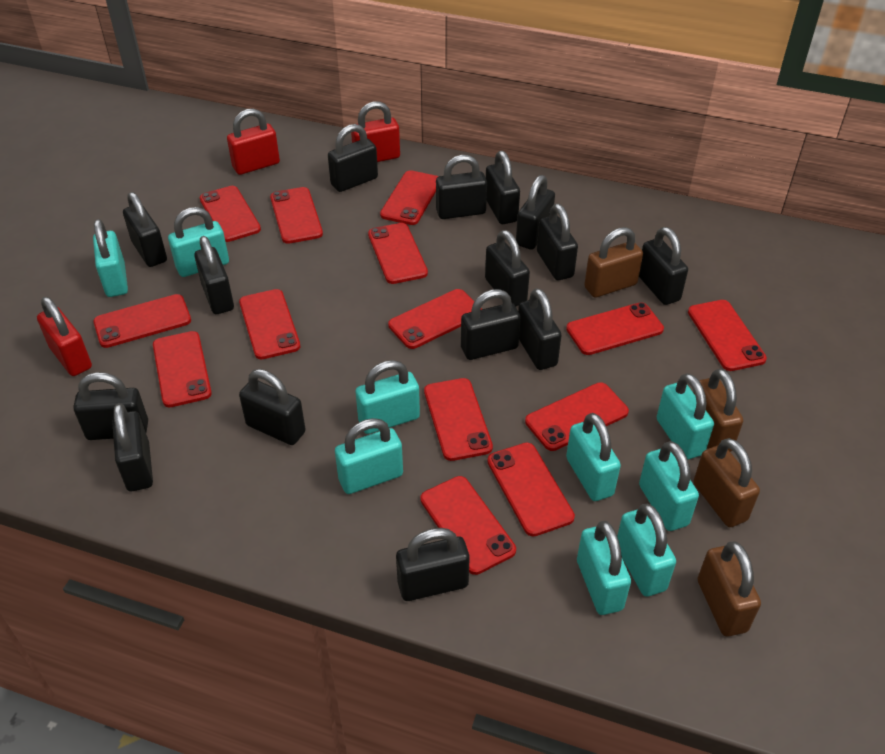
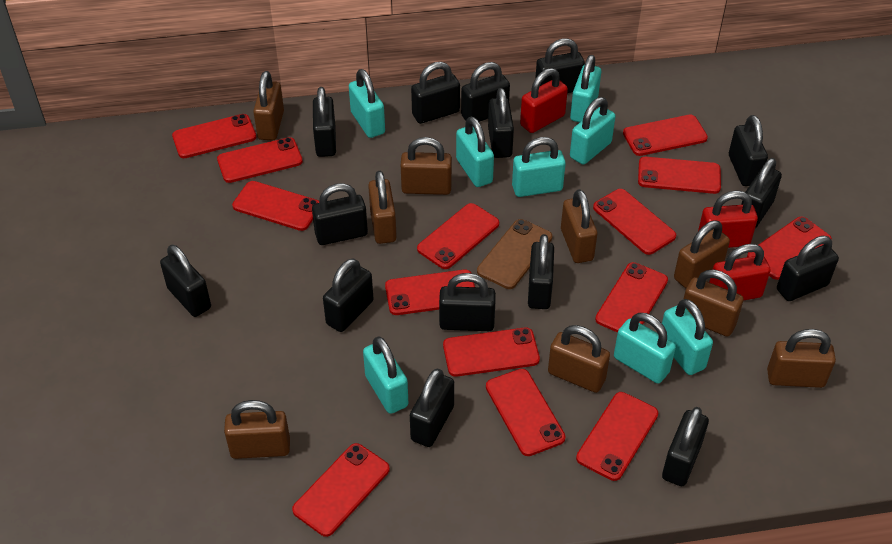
brown padlock: 4 -> 9
brown phone: 0 -> 1
turquoise padlock: 9 -> 8

